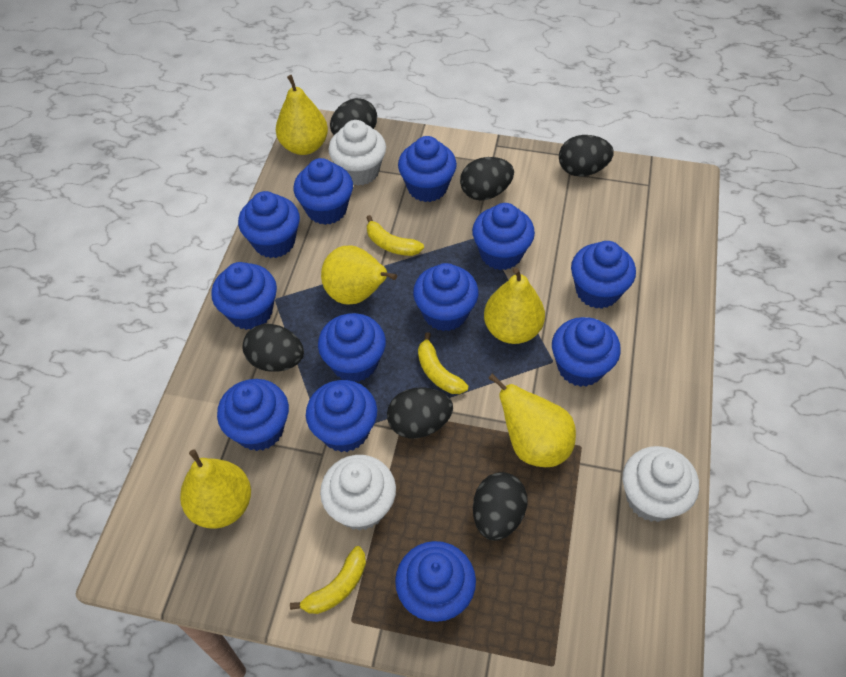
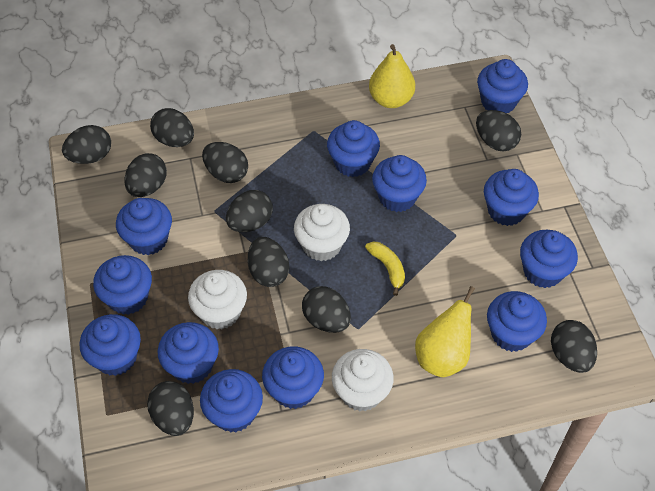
black egg: 6 -> 10
yellow banana: 3 -> 1
yellow pear: 5 -> 2

